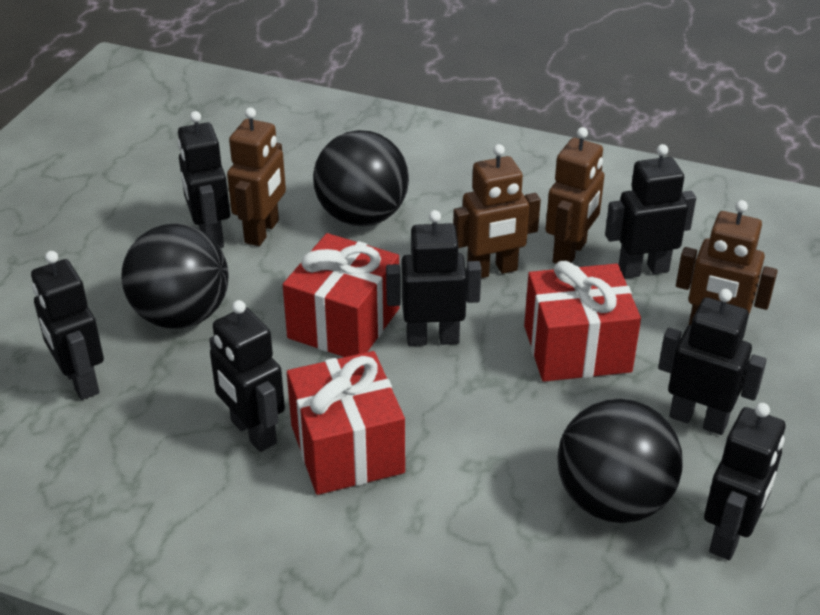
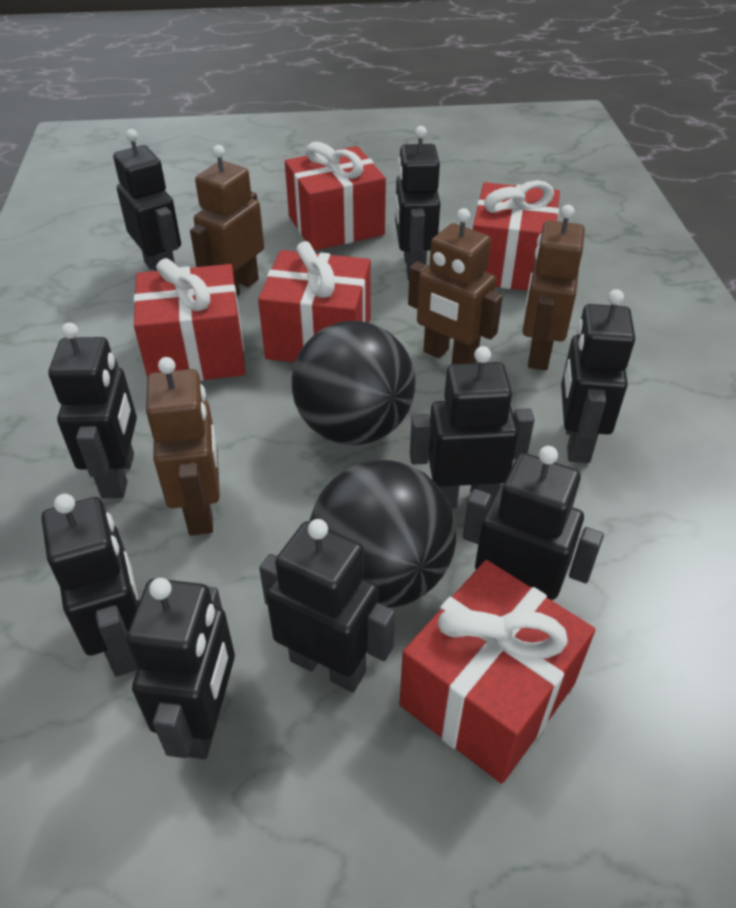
black ball: 3 -> 2
black robot: 7 -> 9
red gift: 3 -> 5

